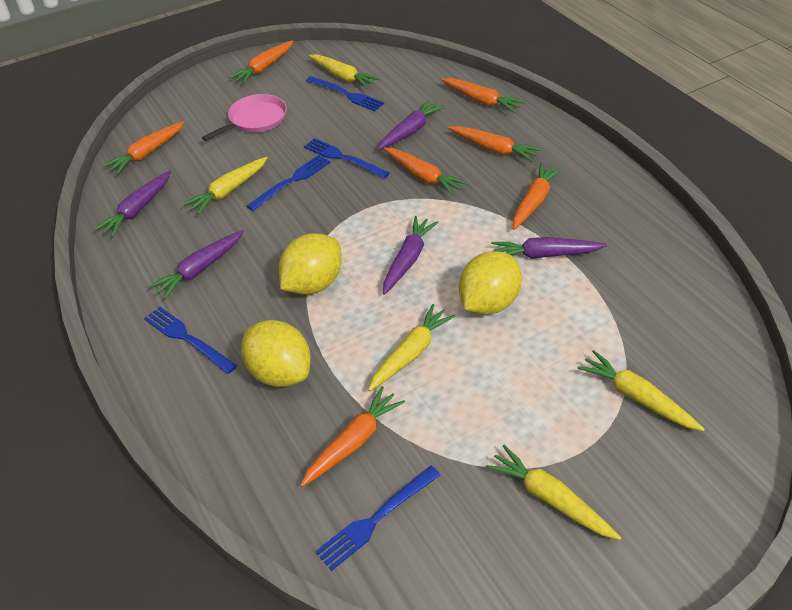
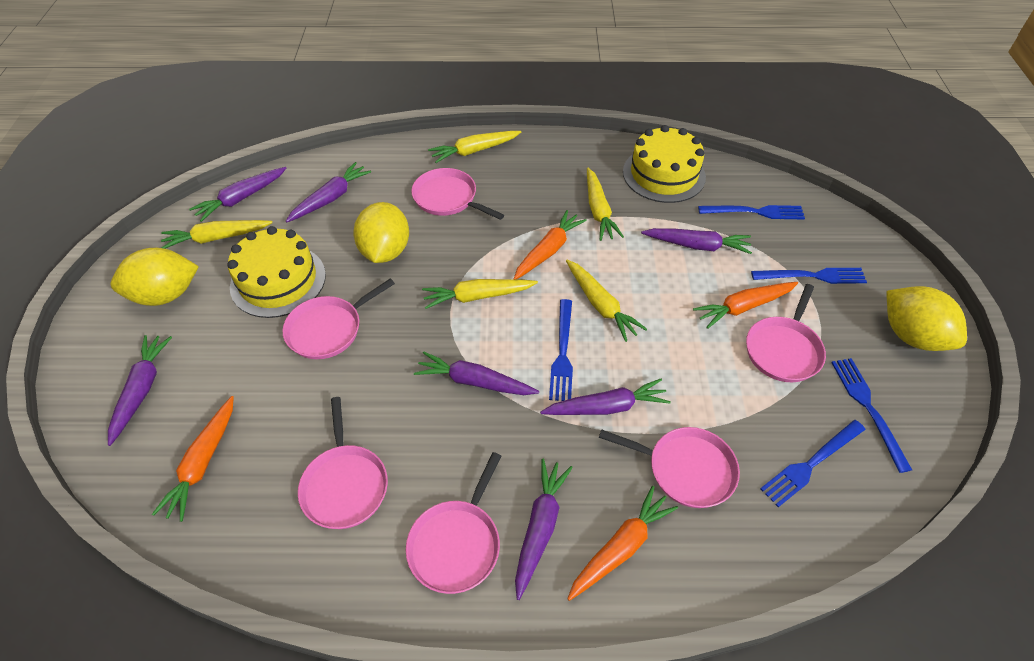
orange carrot: 7 -> 4
pink pan: 1 -> 6
purple carrot: 5 -> 7
yellow cake: 0 -> 2

